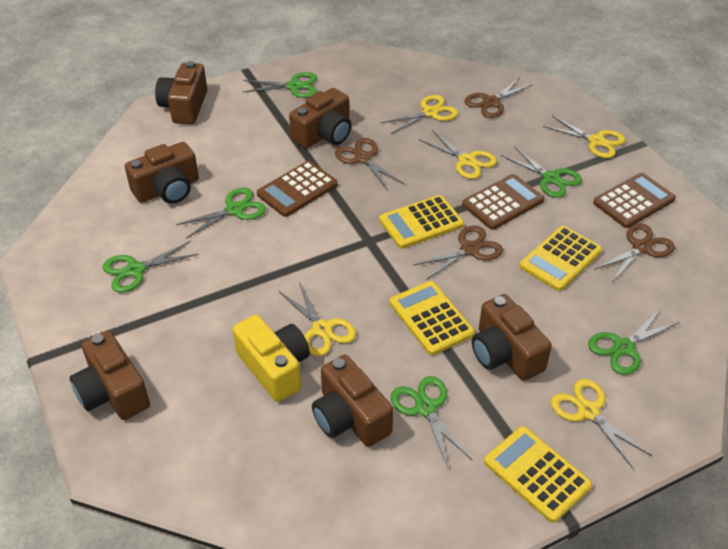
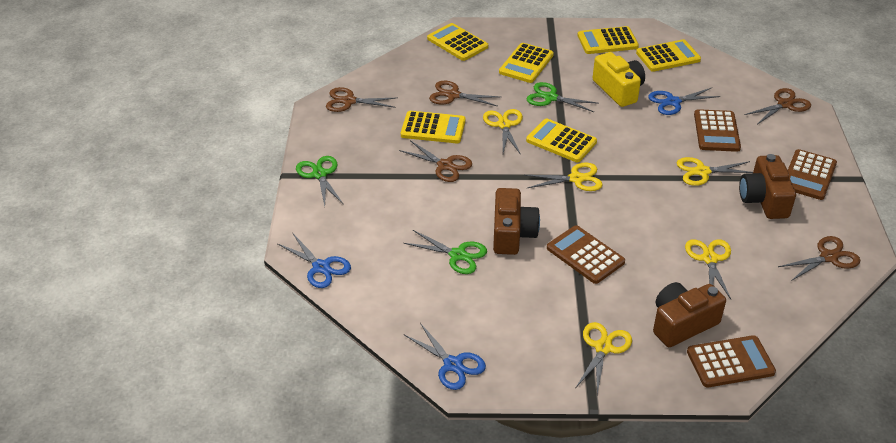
blue scissors: 0 -> 3
brown calculator: 3 -> 4
brown camera: 6 -> 3
brown scissors: 4 -> 5
green scissors: 6 -> 3
yellow calculator: 4 -> 6

